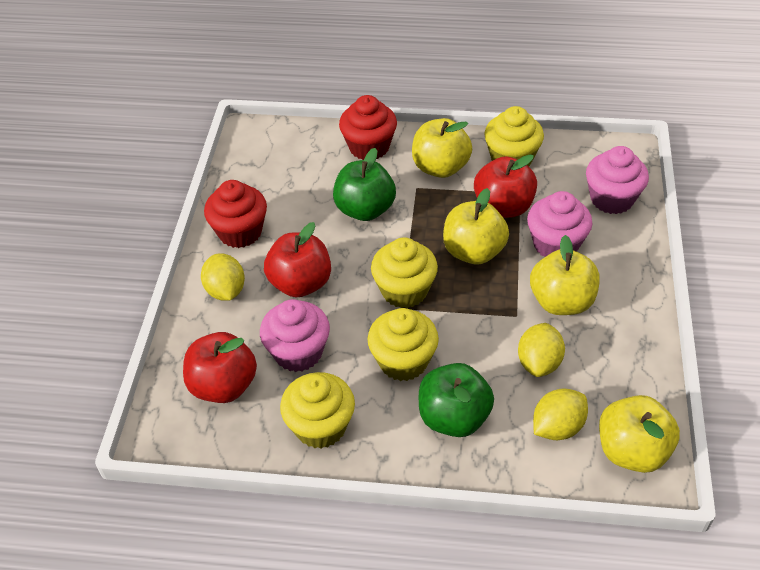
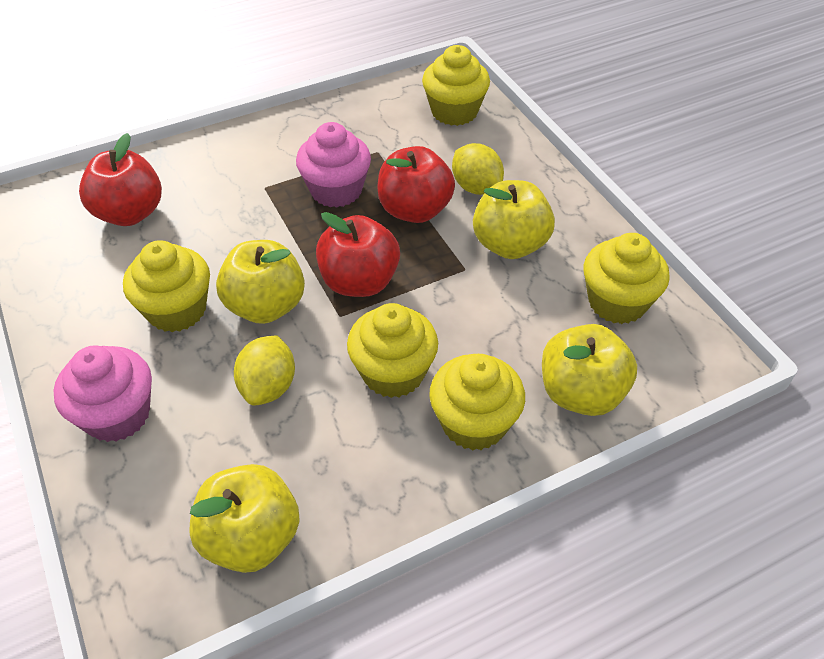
green apple: 2 -> 0
pink cupcake: 3 -> 2
red cupcake: 2 -> 0
yellow cupcake: 4 -> 5
yellow lemon: 3 -> 2

